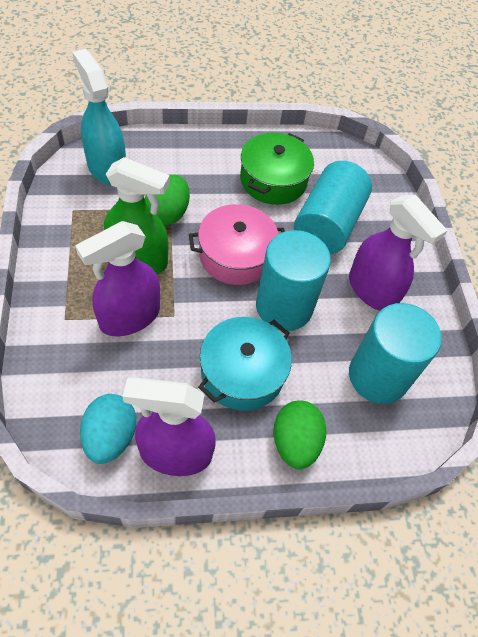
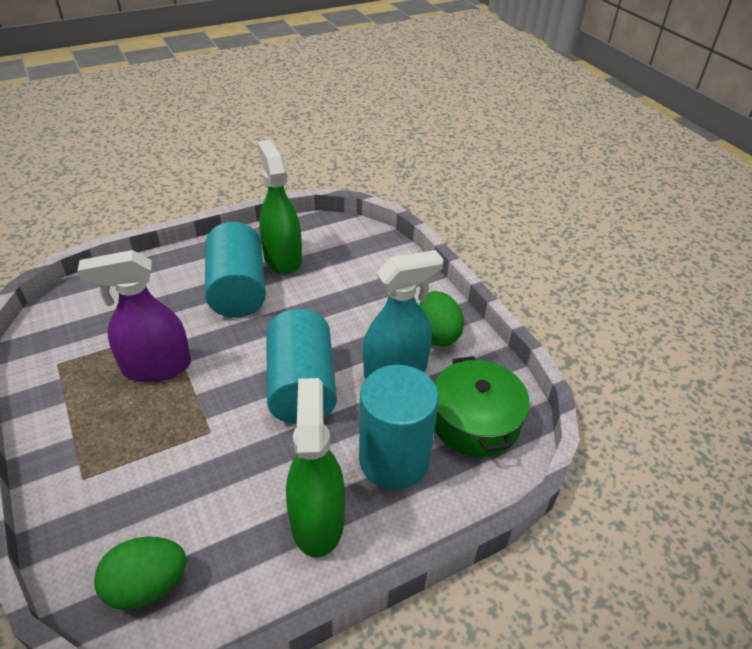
green spray bottle: 1 -> 2
pink pot: 1 -> 0
purple spray bottle: 3 -> 1
turquoise egg: 1 -> 0
turquoise pot: 1 -> 0

